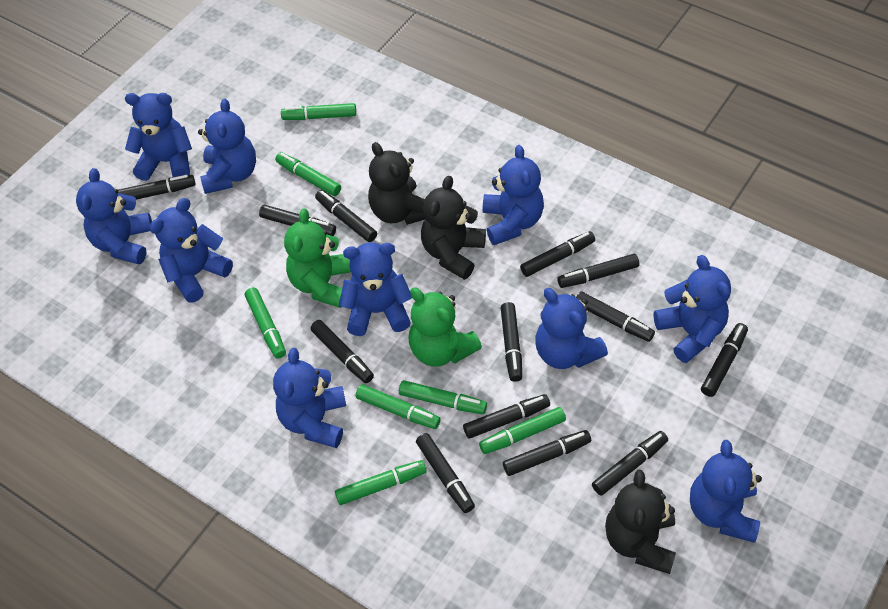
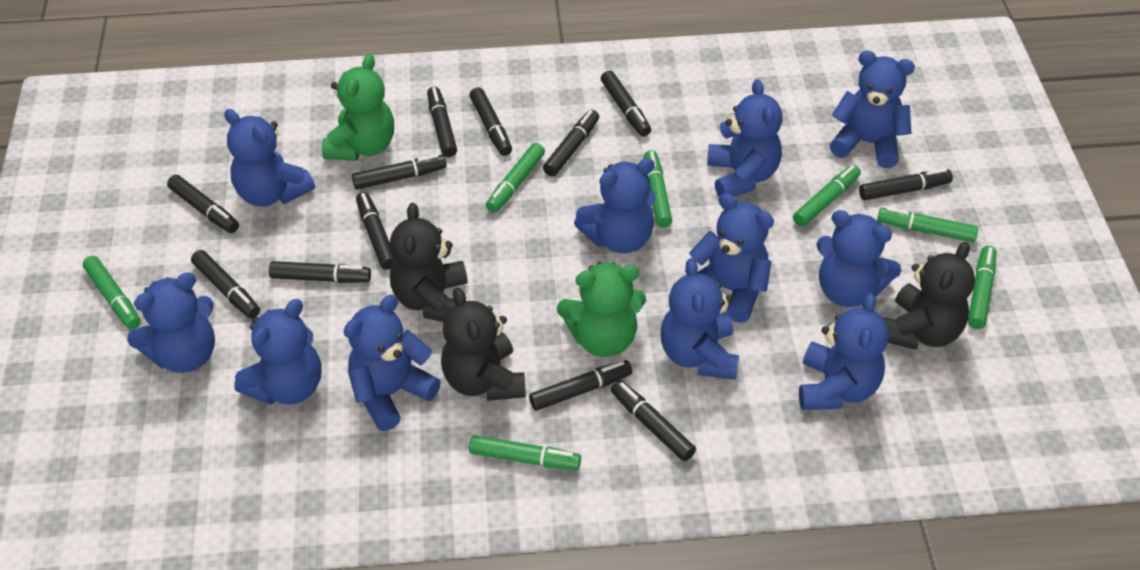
black marker: 13 -> 12
blue teddy bear: 10 -> 11

